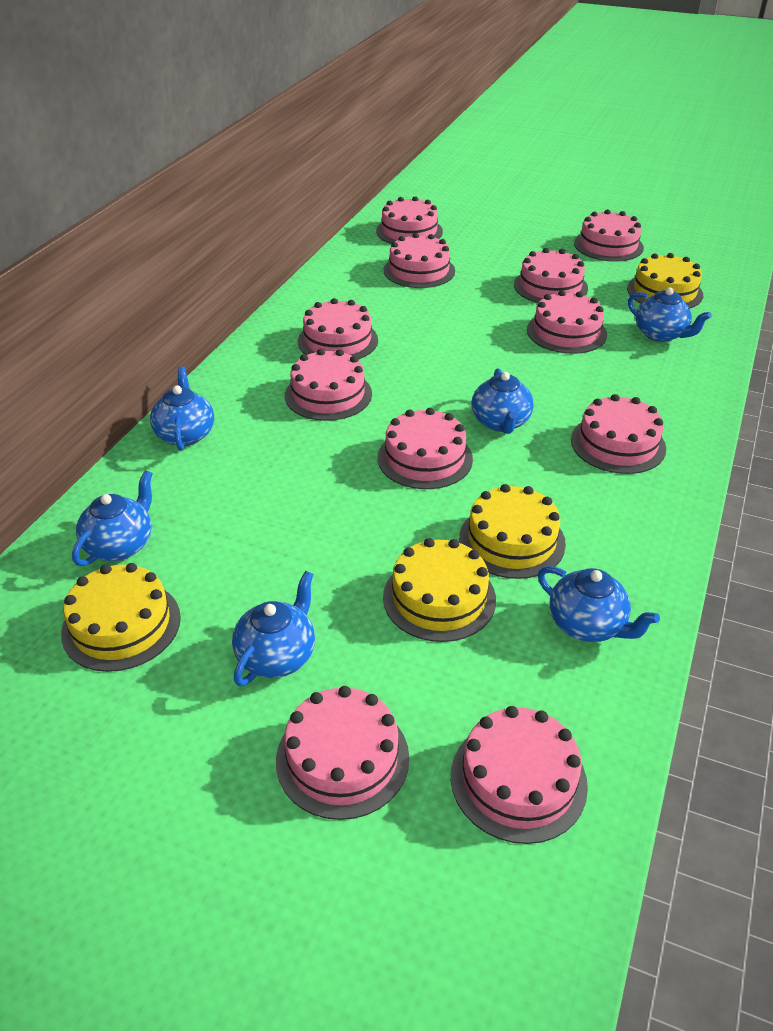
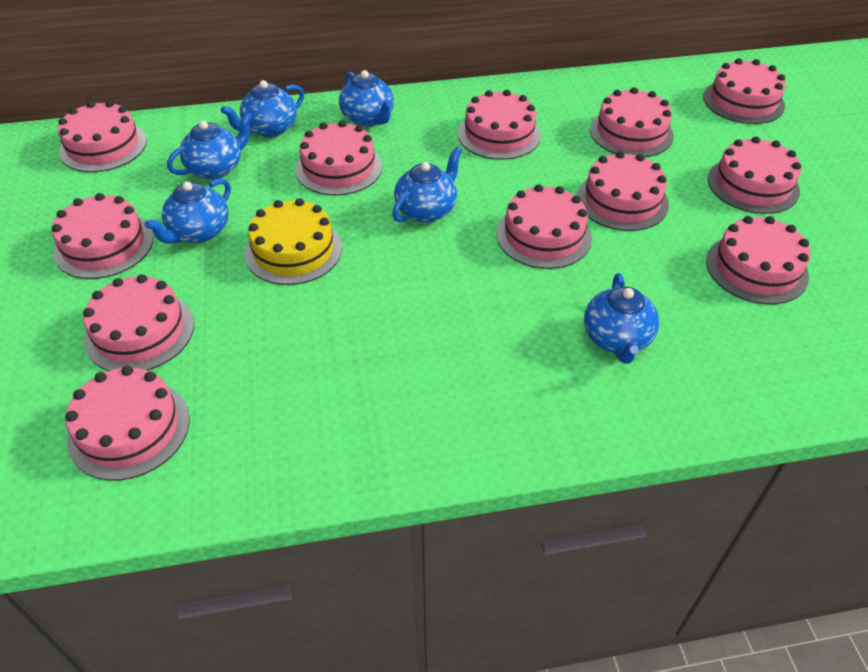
pink cake: 11 -> 12
yellow cake: 4 -> 1

